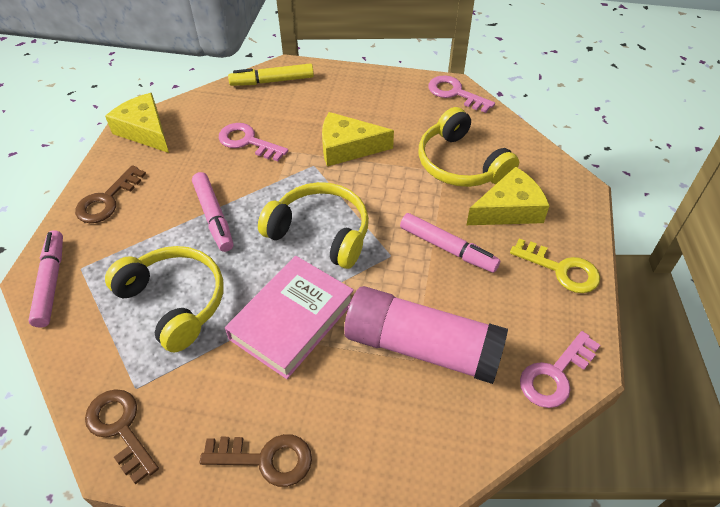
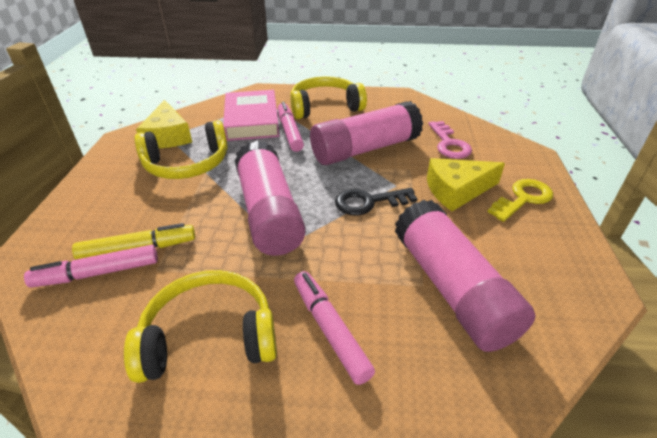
black key: 0 -> 1
brown key: 3 -> 0
pink glue stick: 1 -> 3
pink key: 3 -> 1
yellow cheese: 3 -> 2

